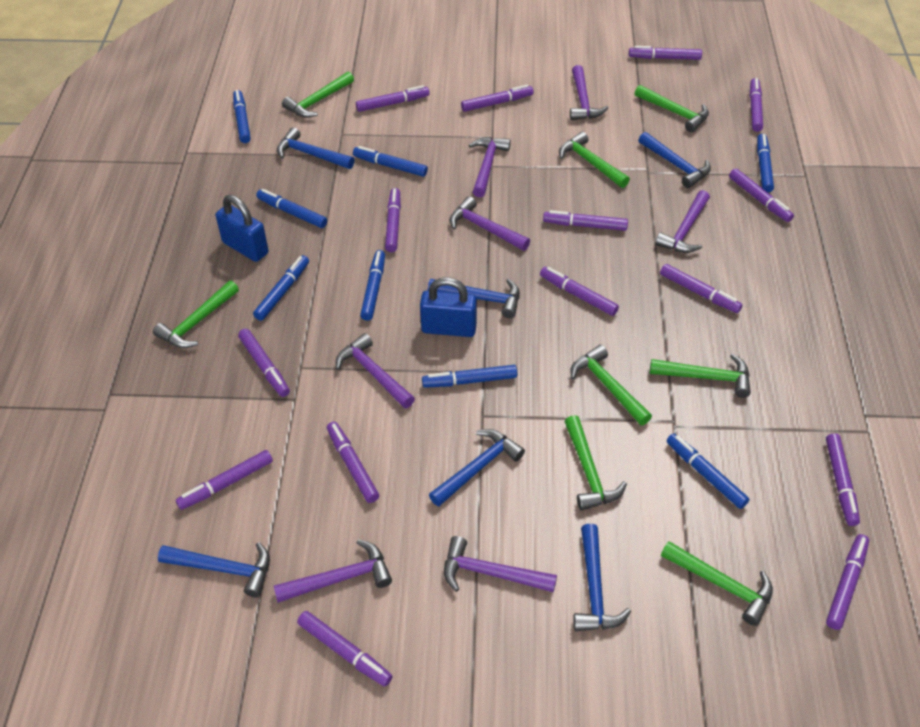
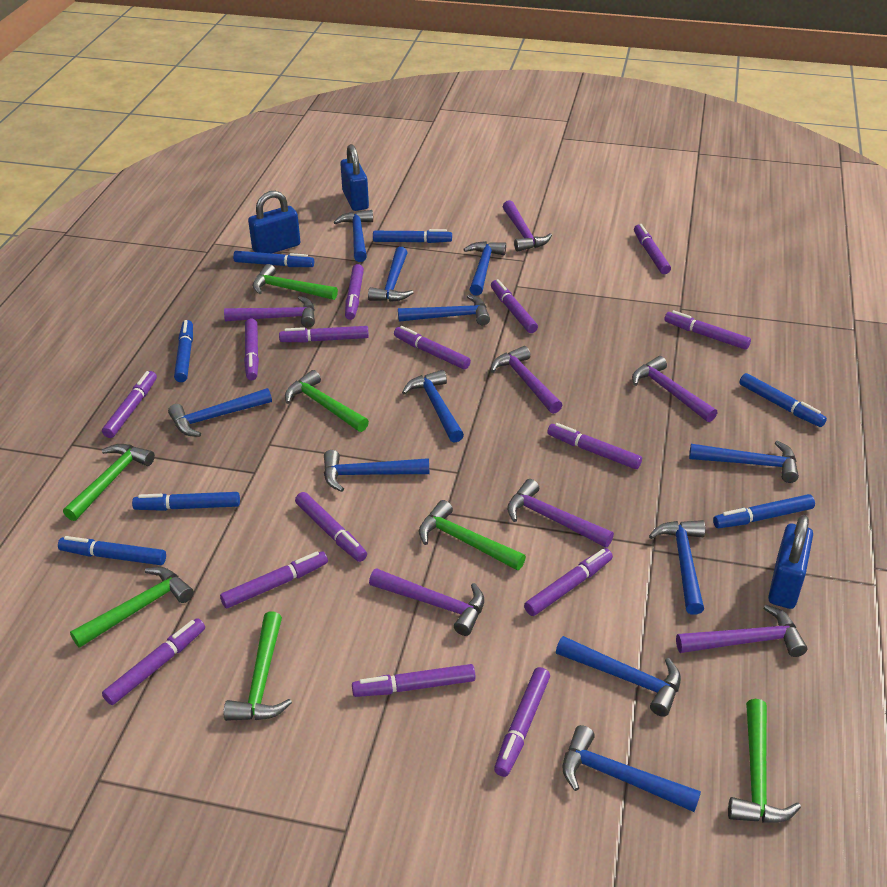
blue hammer: 6 -> 11
blue marker: 8 -> 7
blue padlock: 2 -> 3
green hammer: 8 -> 7

